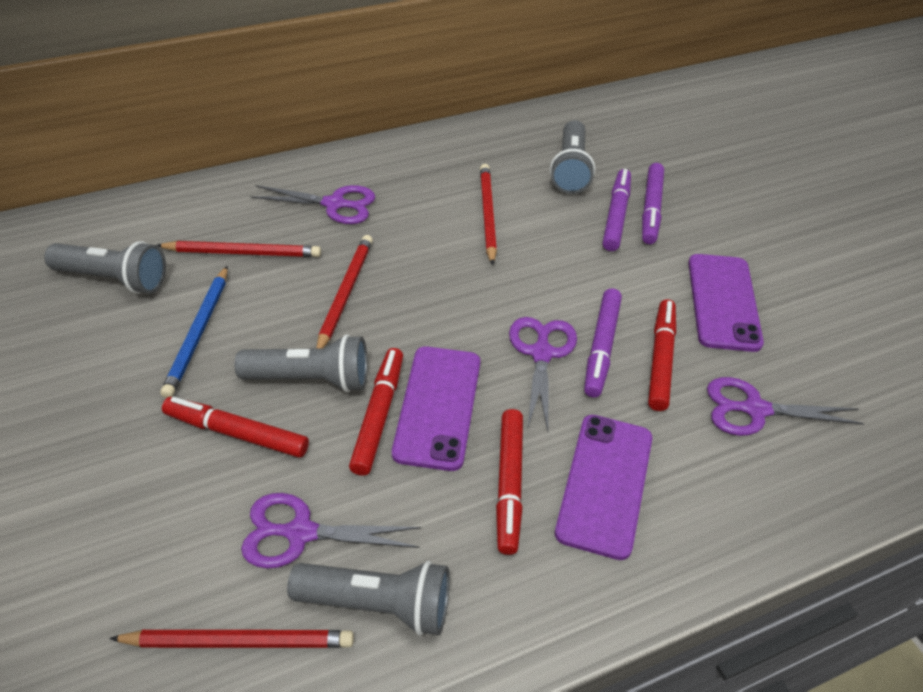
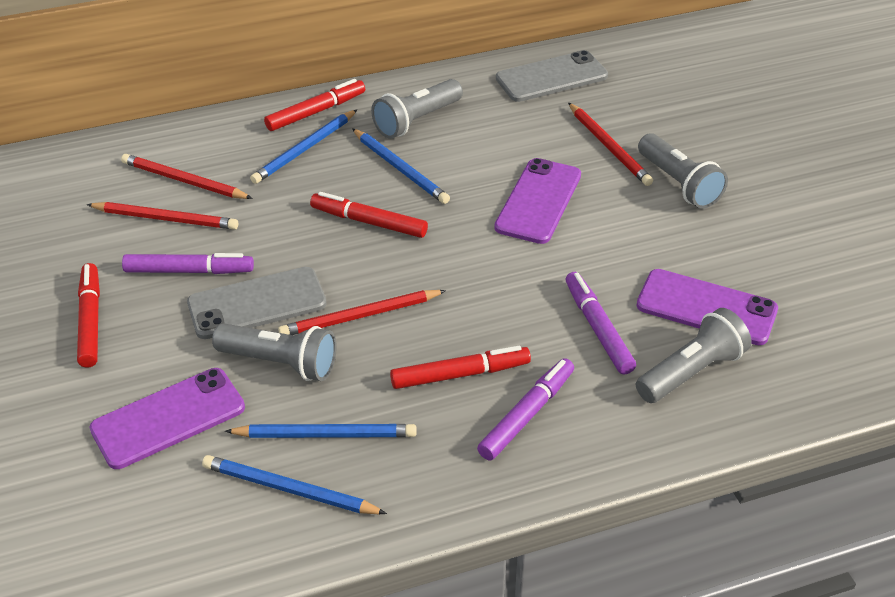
blue pencil: 1 -> 4
grey phone: 0 -> 2
purple scissors: 4 -> 0

